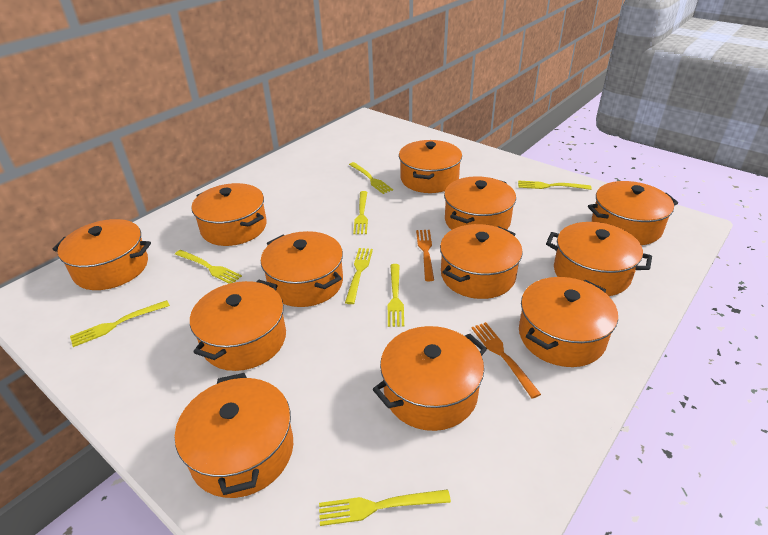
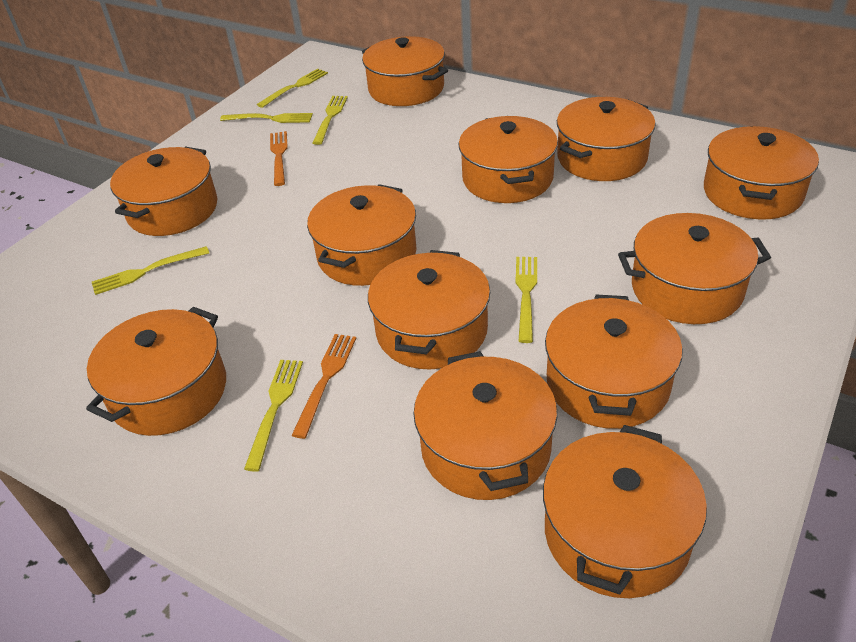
yellow fork: 8 -> 6

